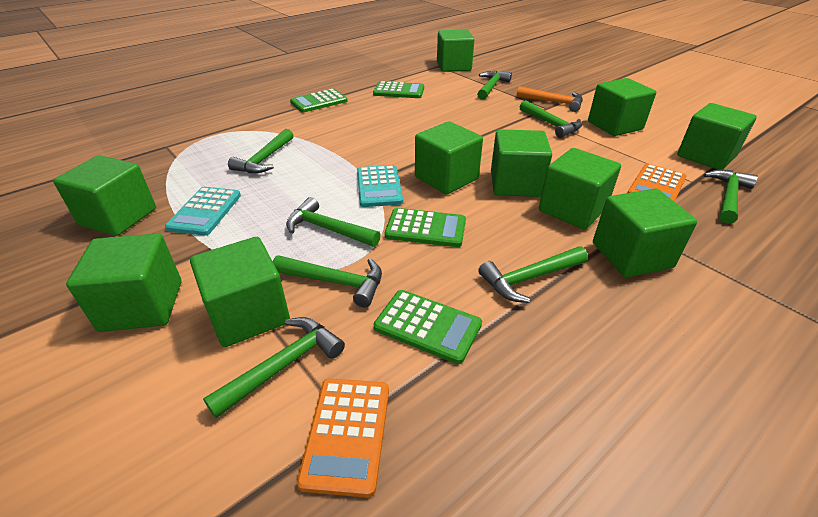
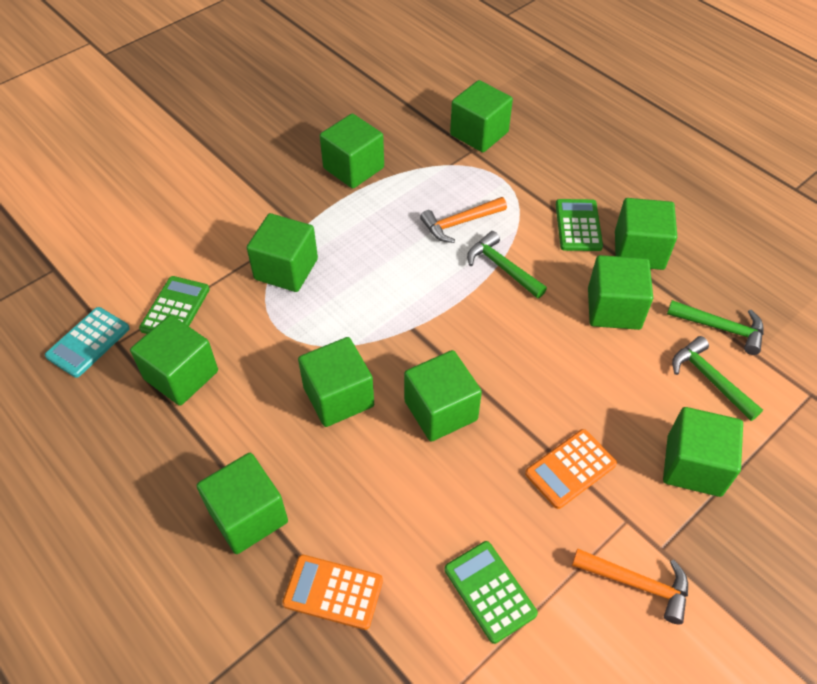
green calculator: 4 -> 3
green hammer: 8 -> 3
orange hammer: 1 -> 2
turquoise calculator: 2 -> 1

